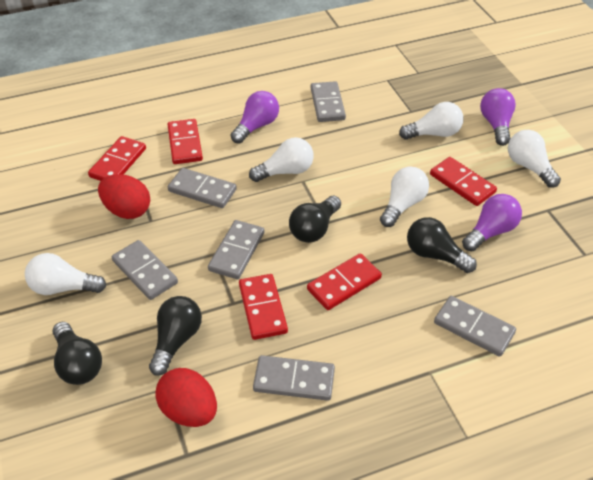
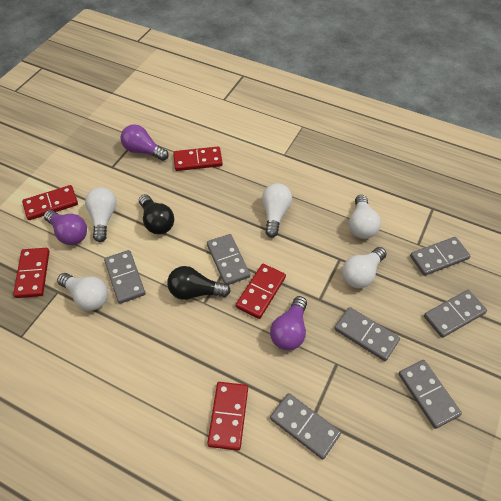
black light bulb: 4 -> 2
grey domino: 6 -> 7
red egg: 2 -> 0

